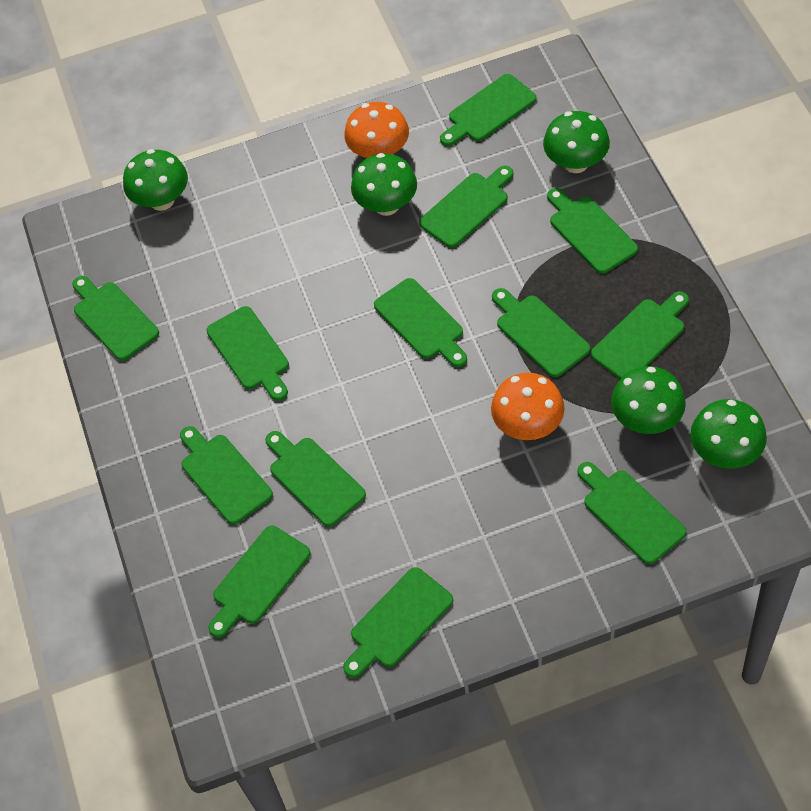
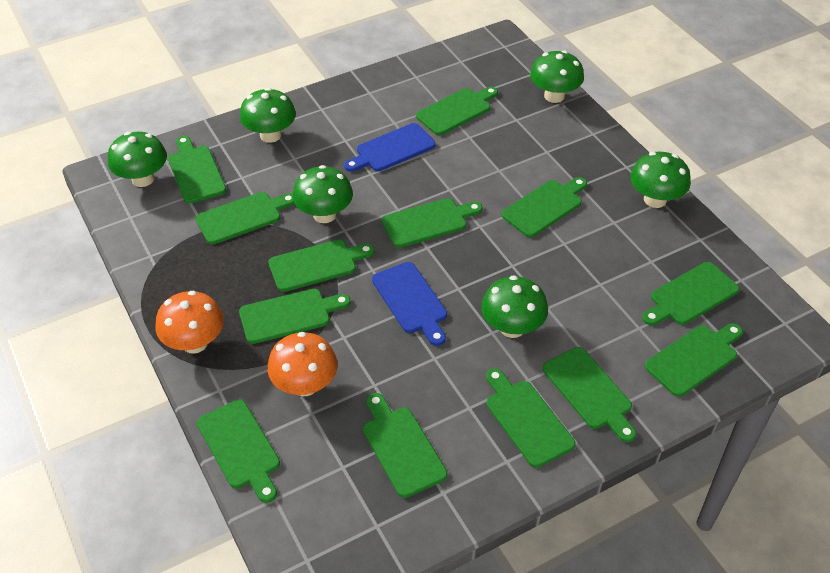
blue cutting board: 0 -> 2
green mushroom: 5 -> 6

